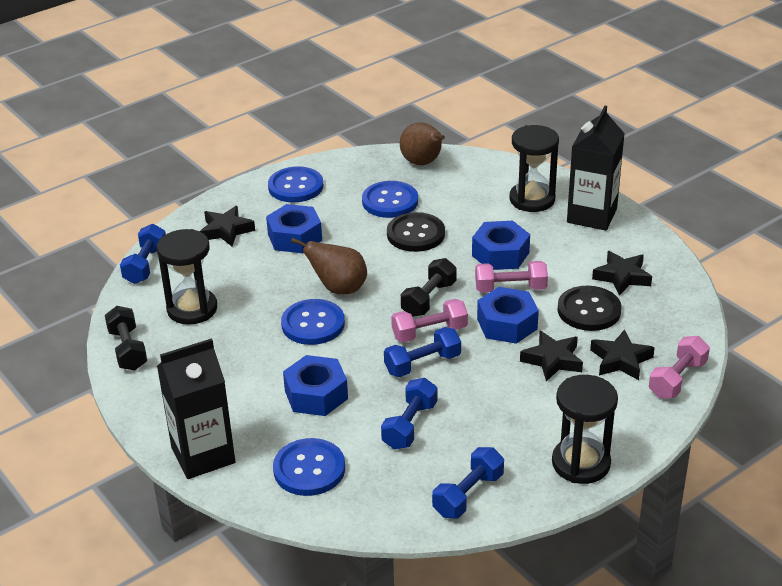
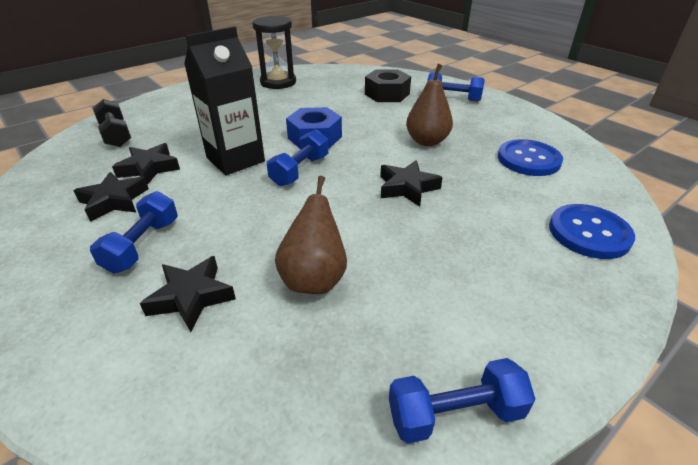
black button: 2 -> 0
black carton: 2 -> 1
black dumbbell: 2 -> 1
black hourglass: 3 -> 1
black nut: 0 -> 1
blue button: 4 -> 2
blue nut: 4 -> 1
pink dumbbell: 3 -> 0

